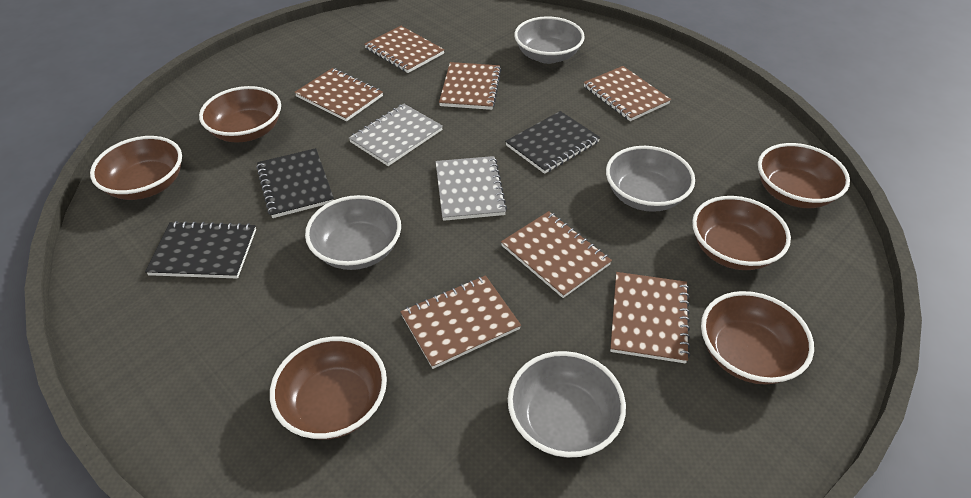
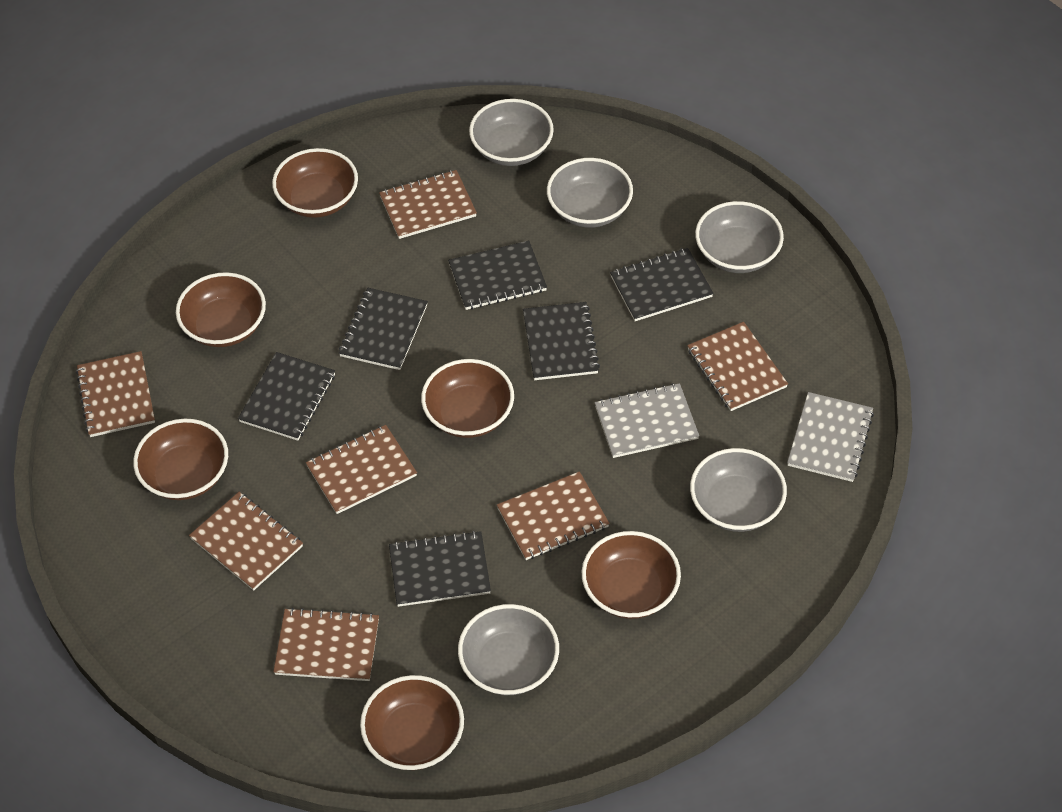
black notebook: 3 -> 6
grey bowl: 4 -> 5

